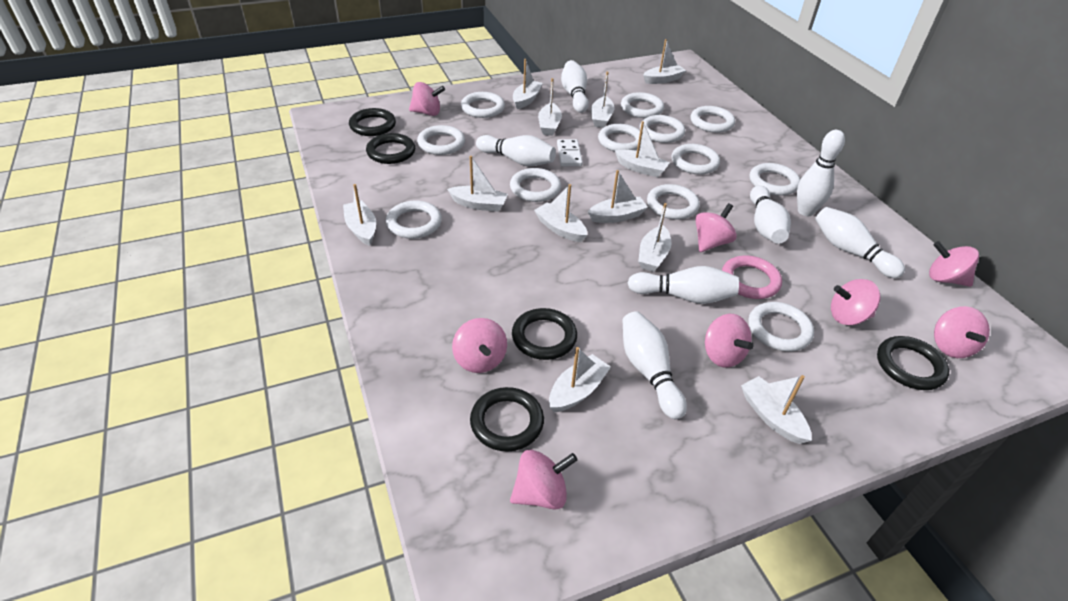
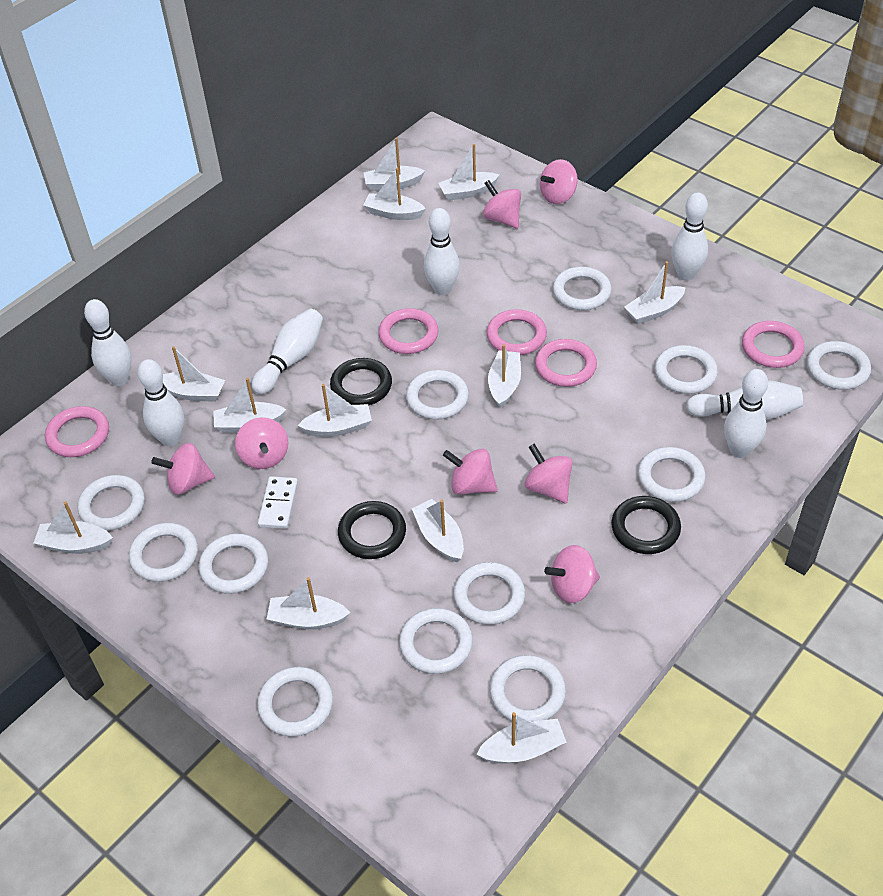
black ring: 5 -> 3
pink ring: 1 -> 5
pink spinning top: 8 -> 7

